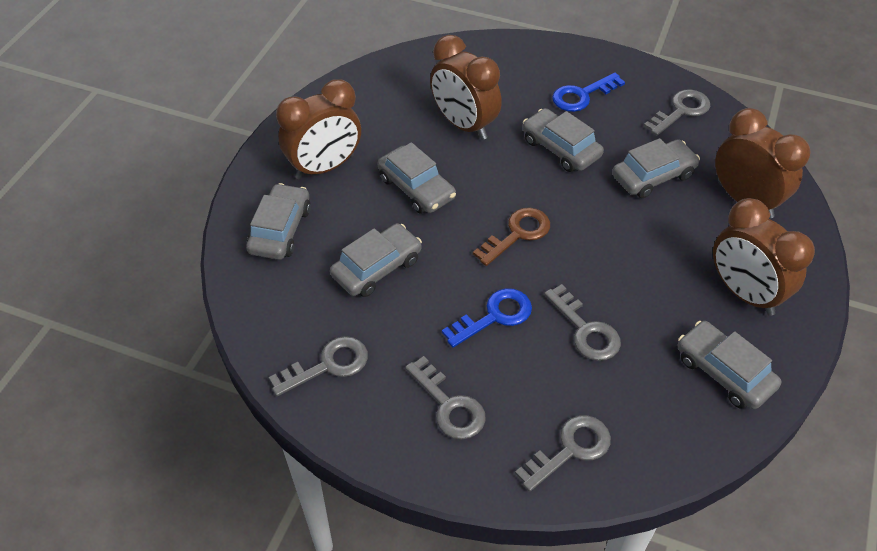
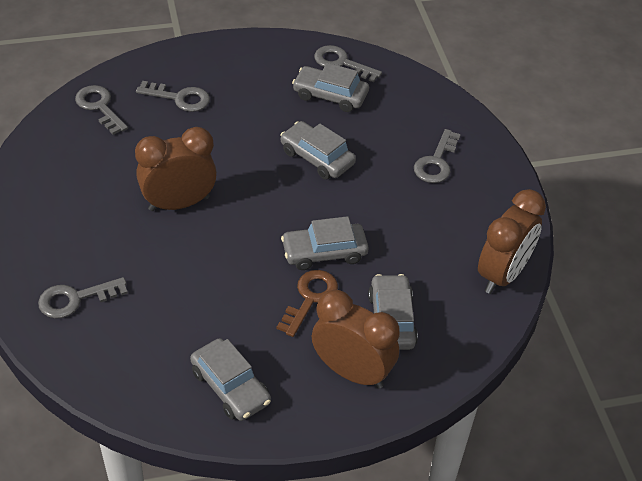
blue key: 2 -> 0
brown clock: 4 -> 3
grey car: 6 -> 5

